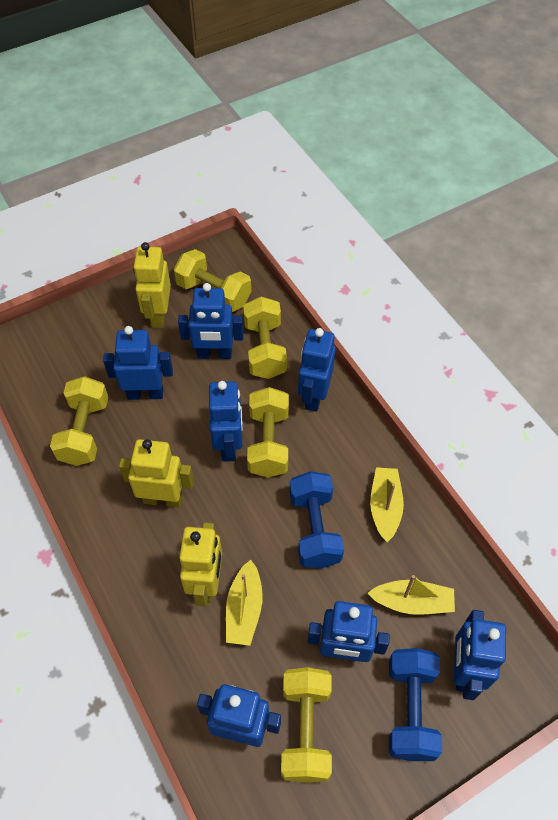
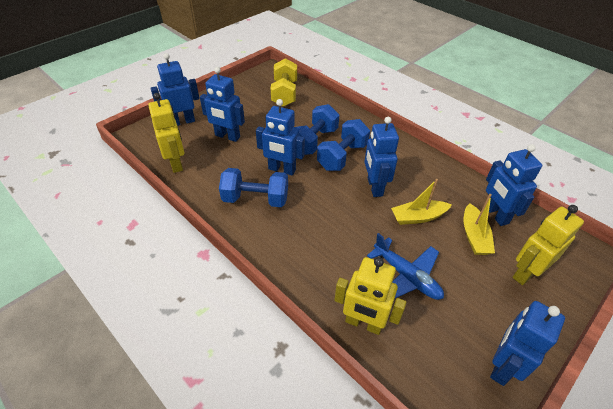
blue dumbbell: 2 -> 3
blue plane: 0 -> 1
blue robot: 7 -> 6
yellow boat: 3 -> 2
yellow dumbbell: 5 -> 1

